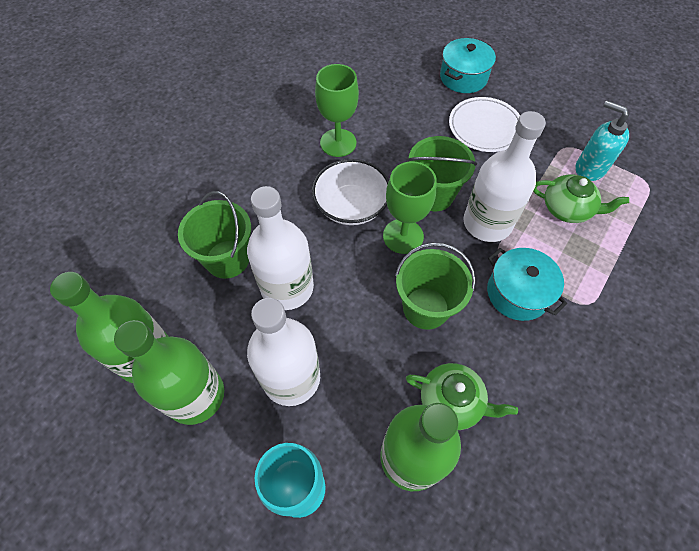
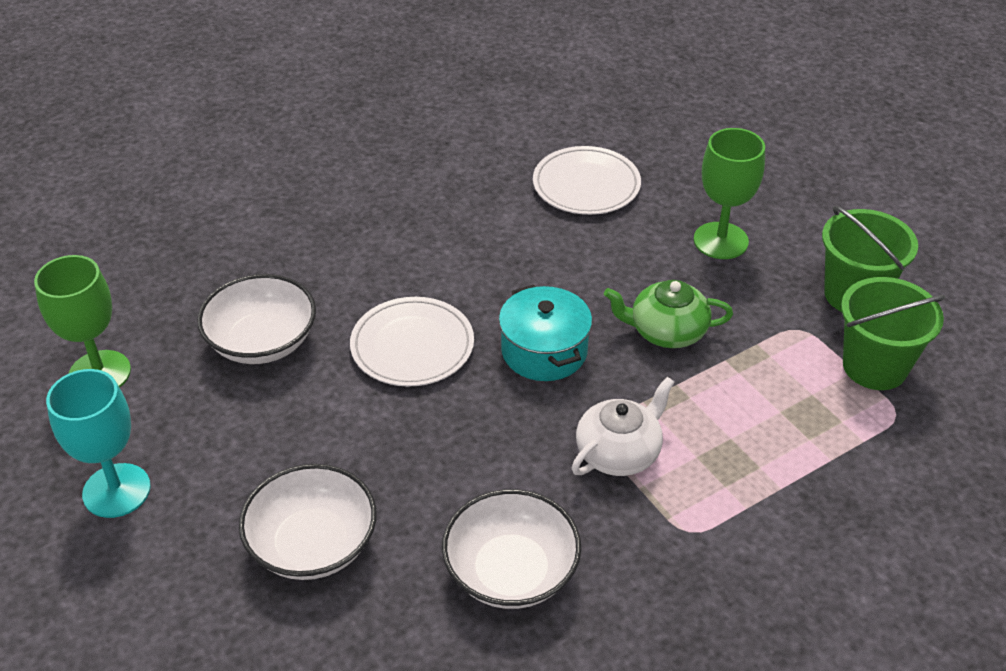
green bottle: 3 -> 0
green bucket: 3 -> 2
green teapot: 2 -> 1
turquoise pot: 2 -> 1
turquoise soap dispenser: 1 -> 0
white bottle: 3 -> 0
white bowl: 1 -> 3
white plate: 1 -> 2
white teapot: 0 -> 1

